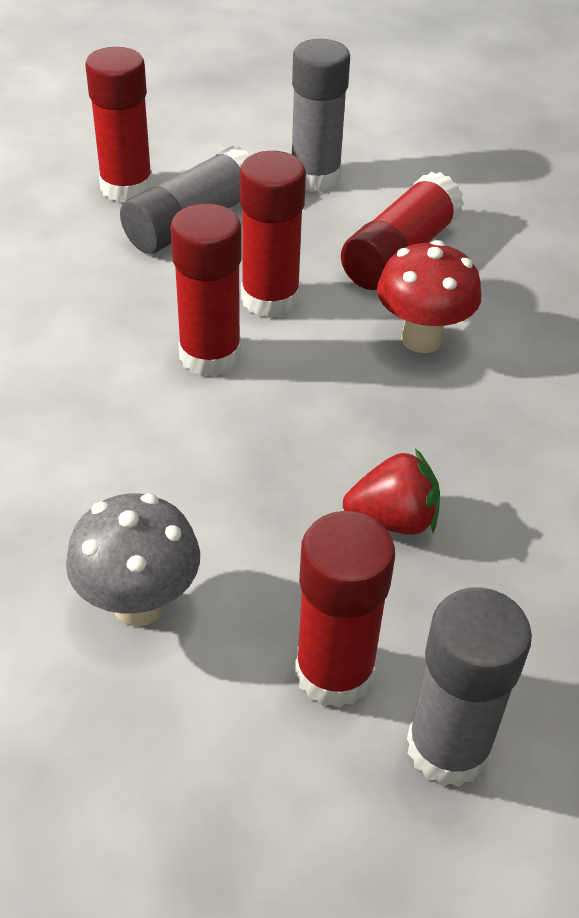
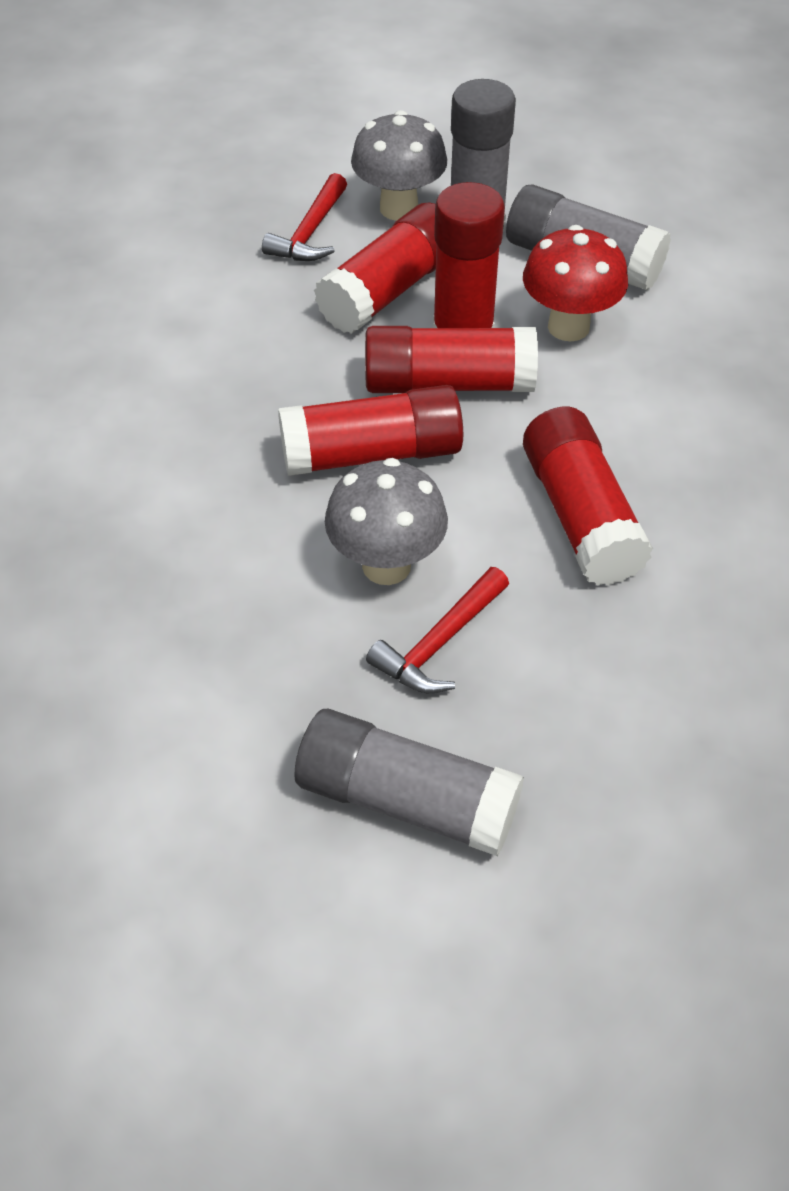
grey mushroom: 1 -> 2
red hammer: 0 -> 2
red strawberry: 1 -> 0

